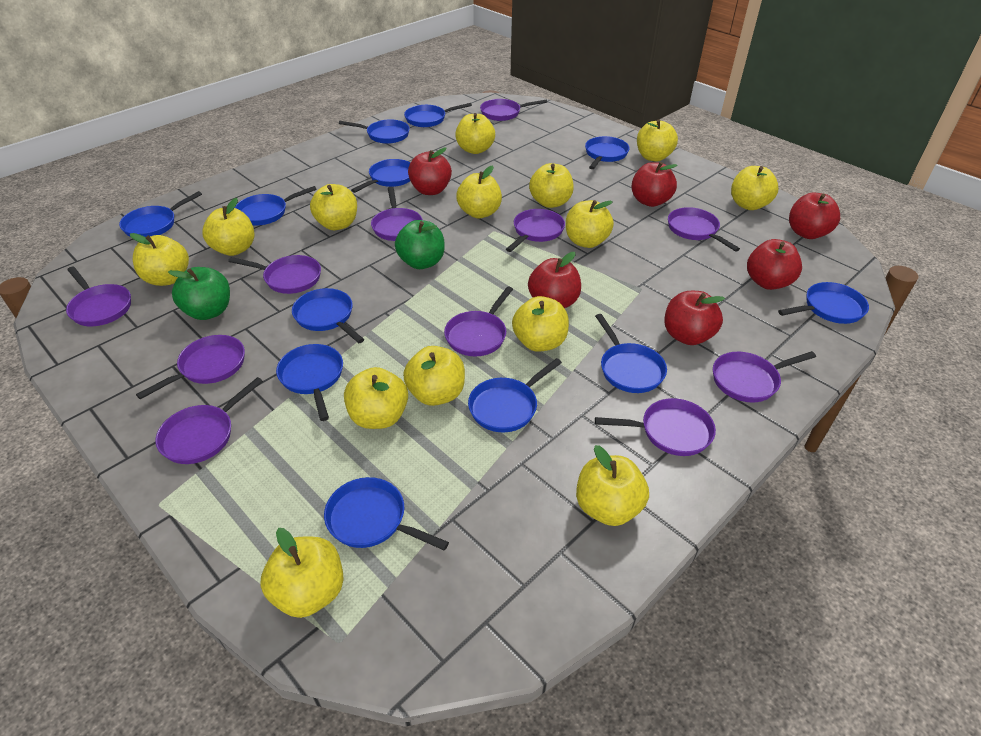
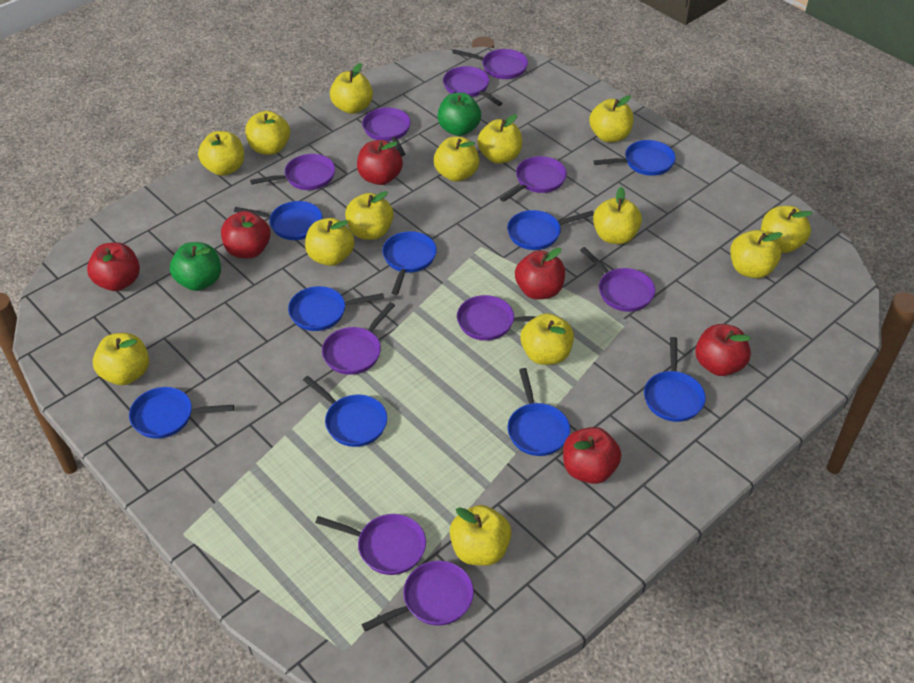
blue pan: 12 -> 9
purple pan: 11 -> 10

